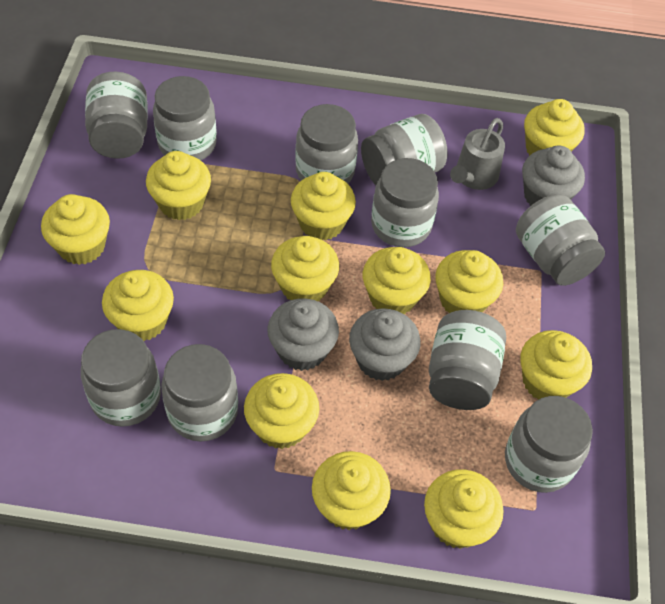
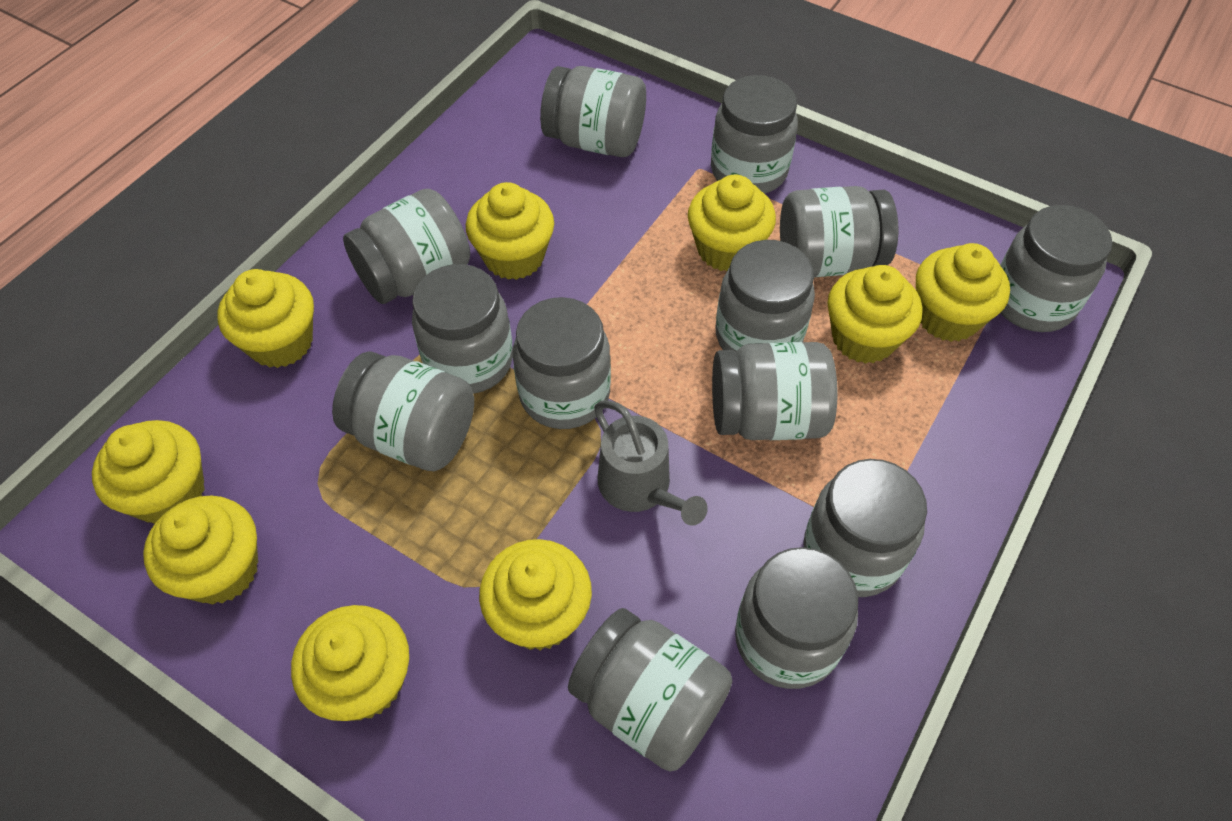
grey cupcake: 3 -> 0
grey jar: 10 -> 13
yellow cupcake: 12 -> 9

